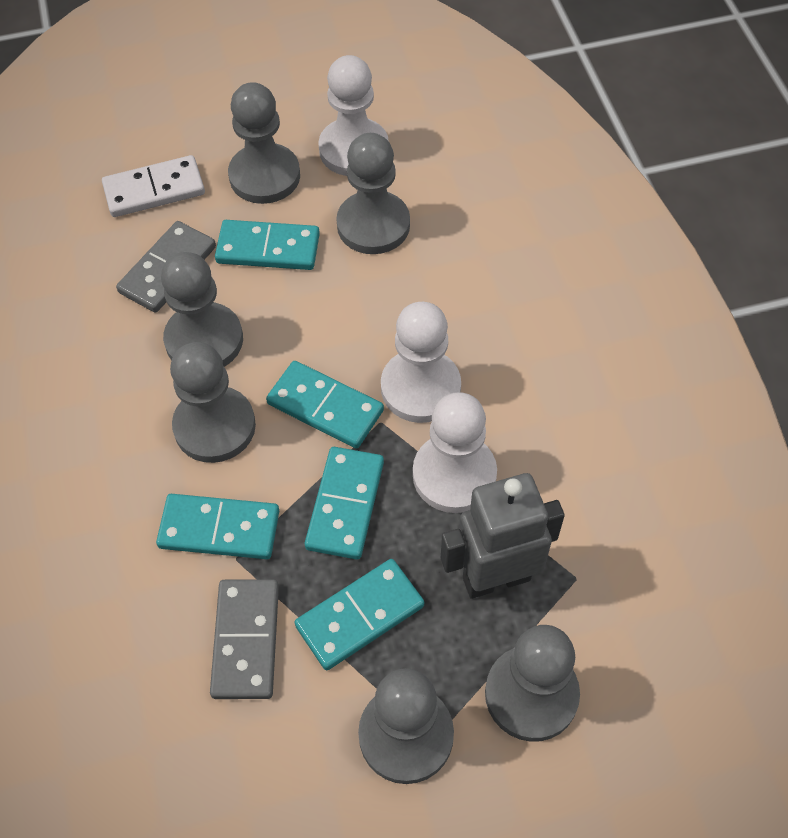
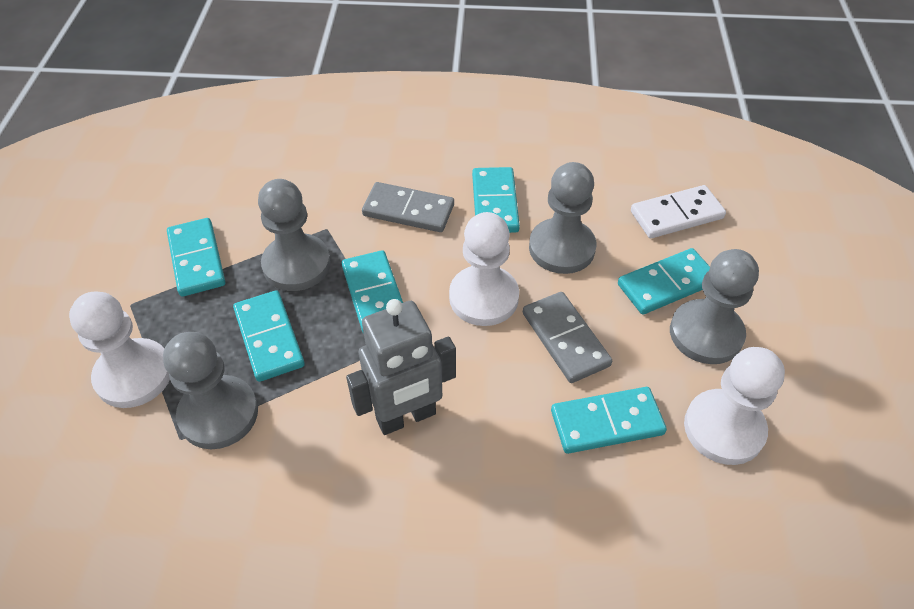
grey pawn: 6 -> 4
turquoise domino: 5 -> 6

